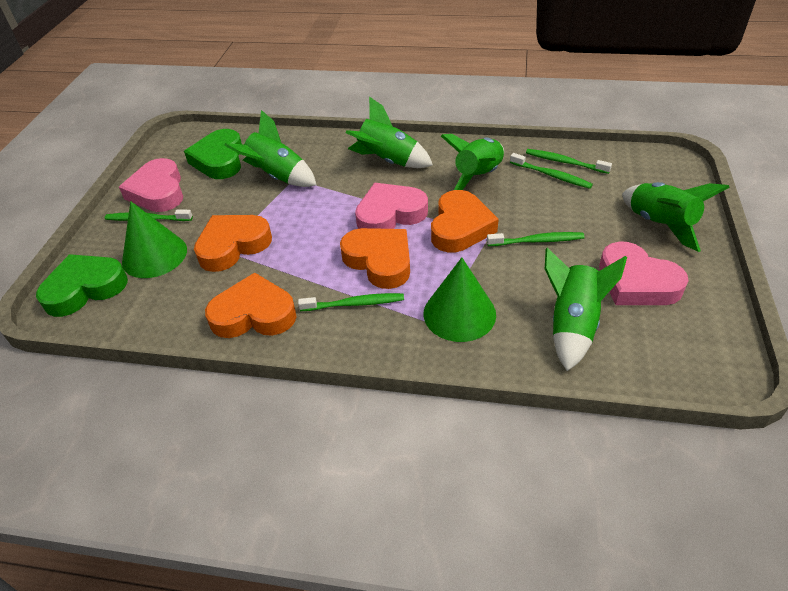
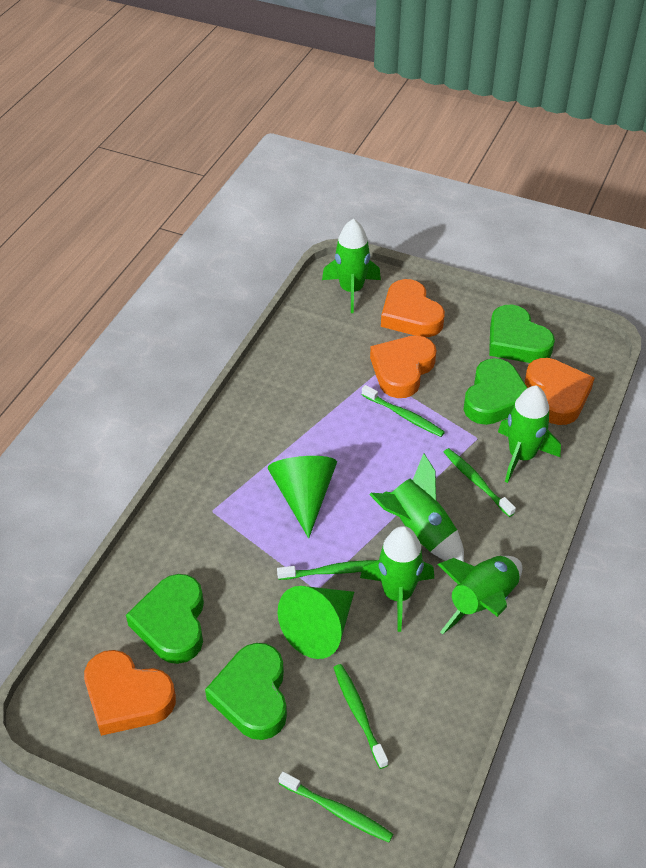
green heart: 2 -> 4
pink heart: 3 -> 0

